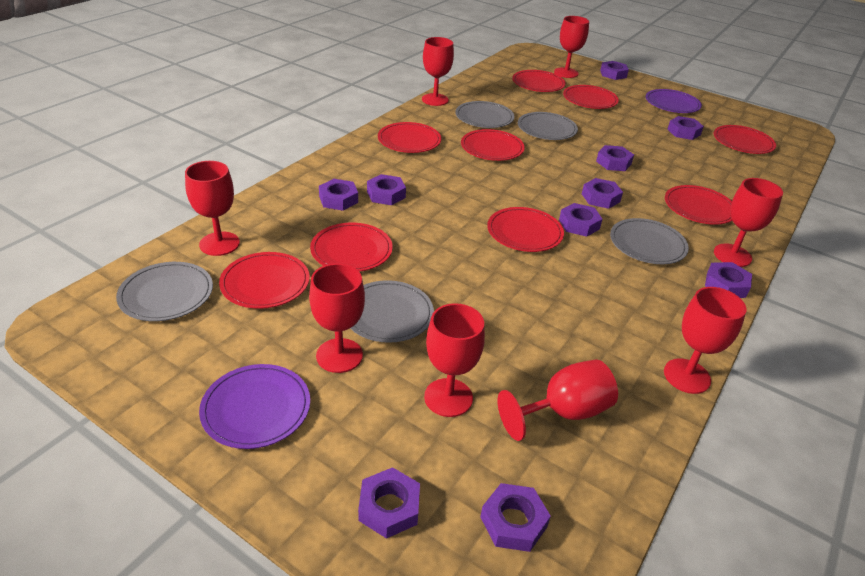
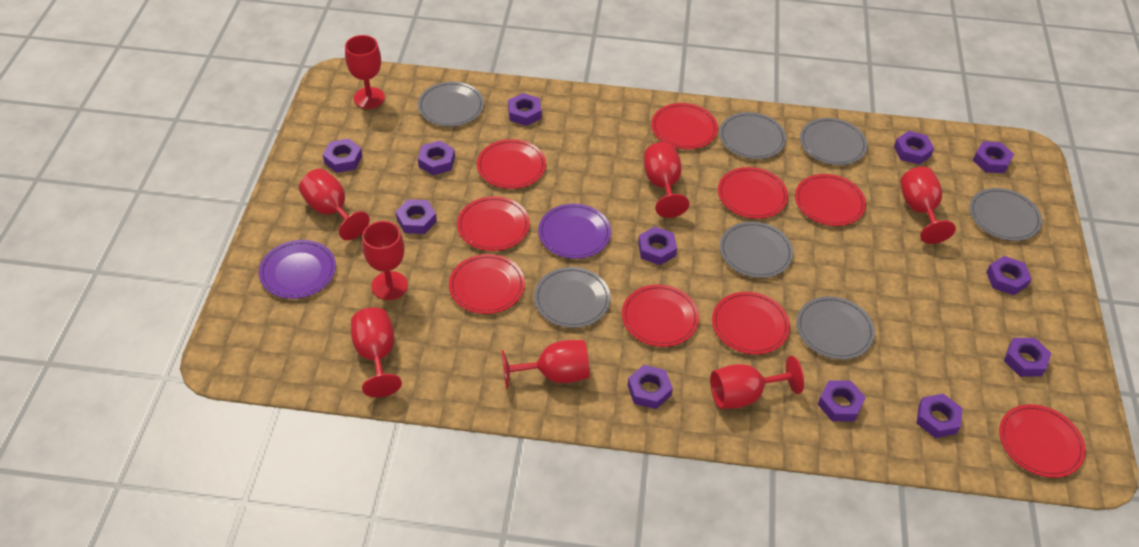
grey plate: 5 -> 7
purple nut: 10 -> 12

